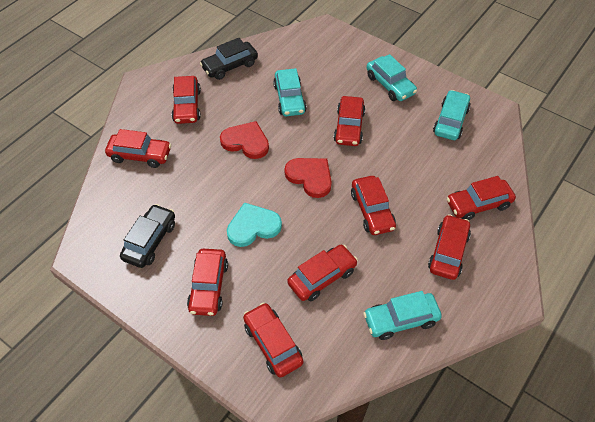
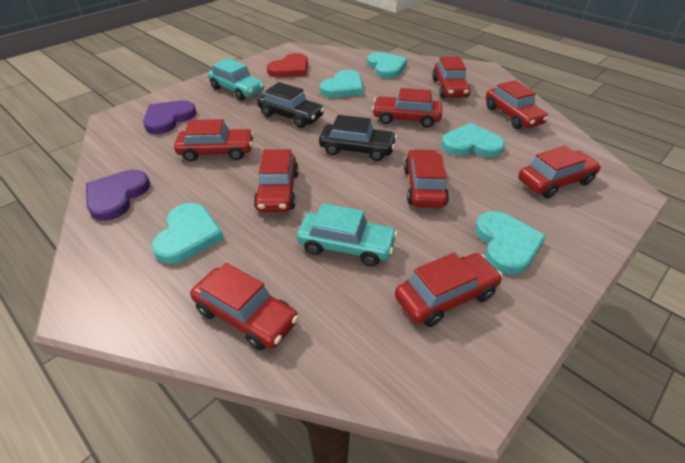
purple heart: 0 -> 2
red heart: 2 -> 1
turquoise car: 4 -> 2
turquoise heart: 1 -> 5

